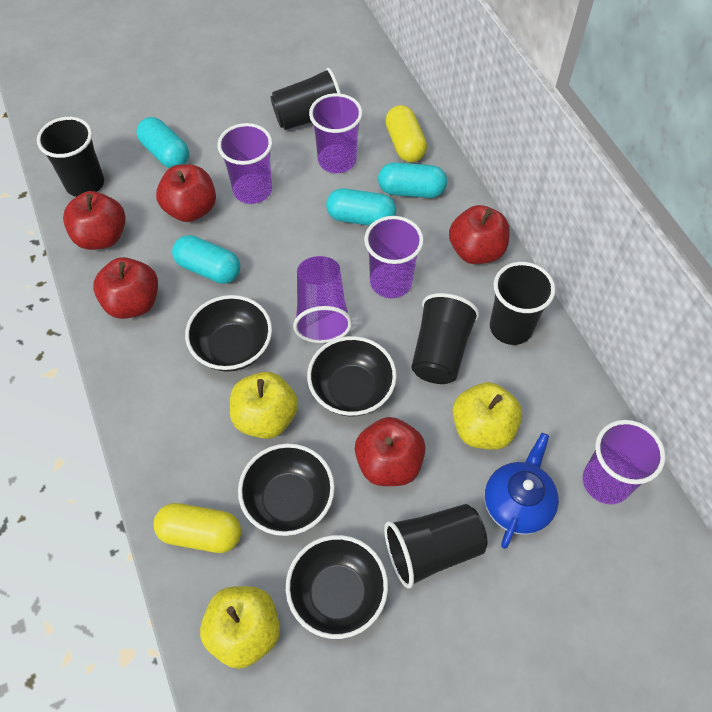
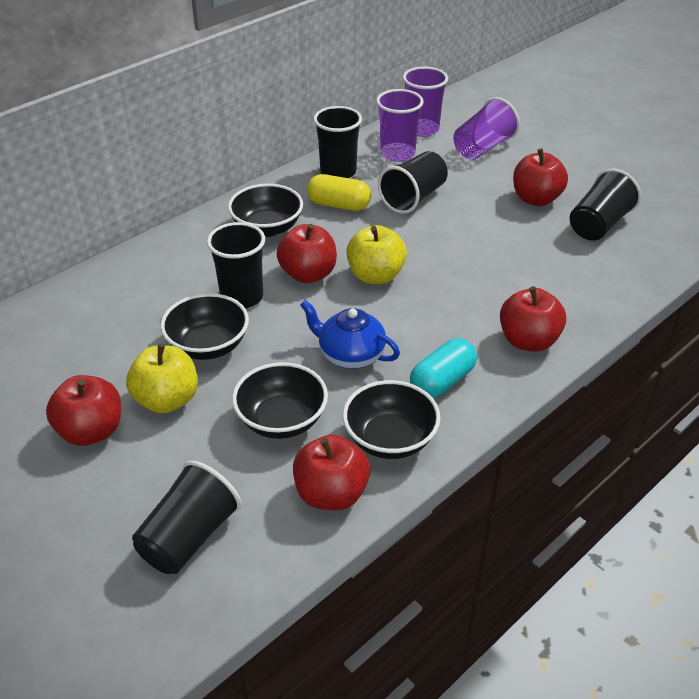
purple cup: 5 -> 3
turquoise capsule: 4 -> 1
yellow apple: 3 -> 2
yellow capsule: 2 -> 1

